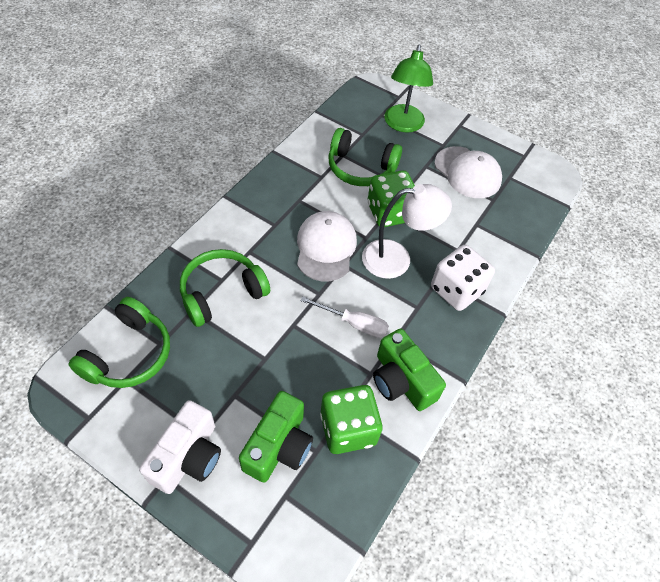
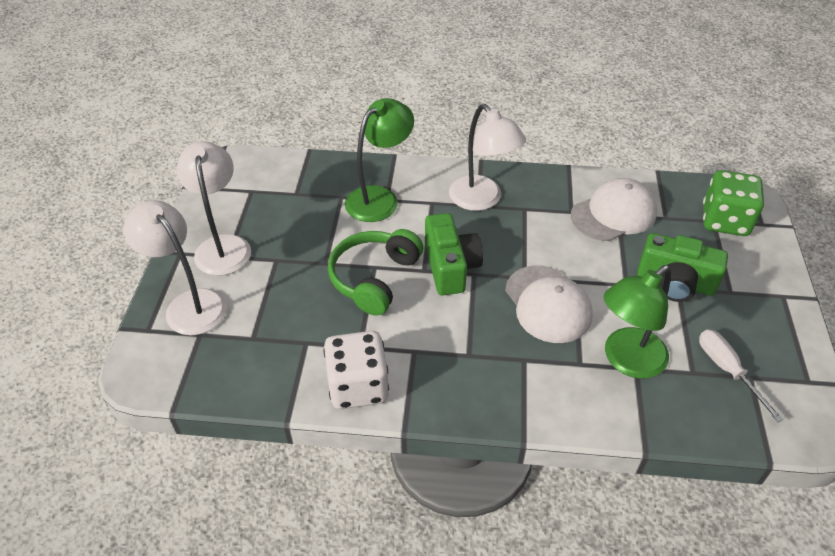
green dice: 2 -> 1
green headphones: 3 -> 1
green lamp: 1 -> 2
white camera: 1 -> 0
white lamp: 1 -> 3

